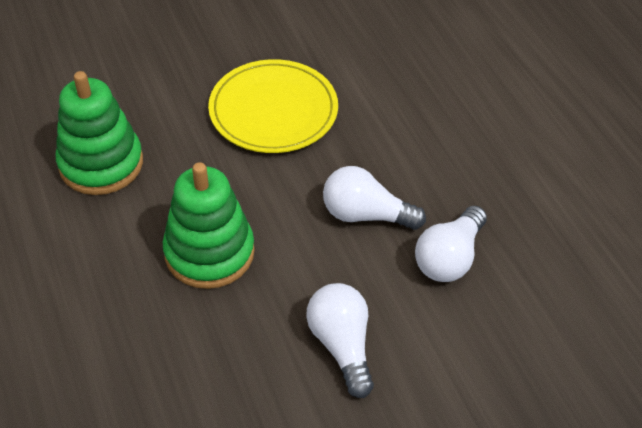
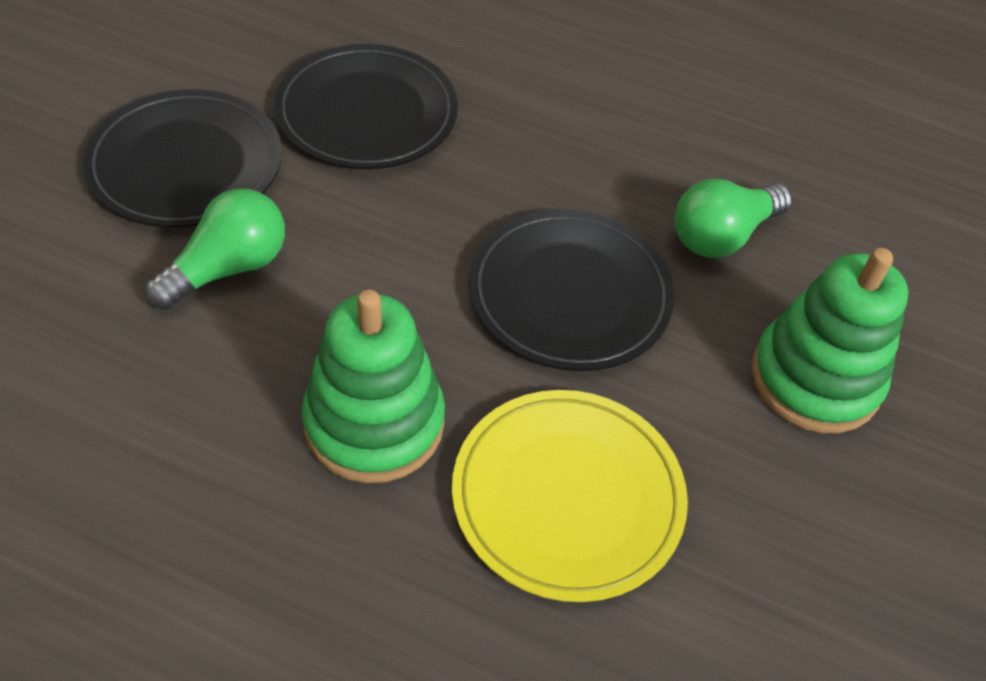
black plate: 0 -> 3
green light bulb: 0 -> 2
white light bulb: 3 -> 0

